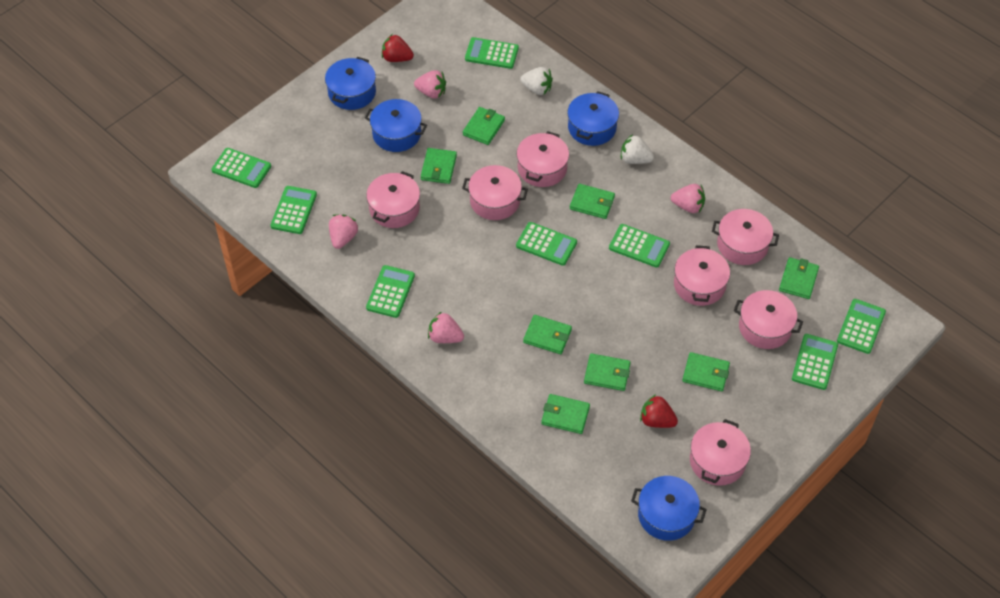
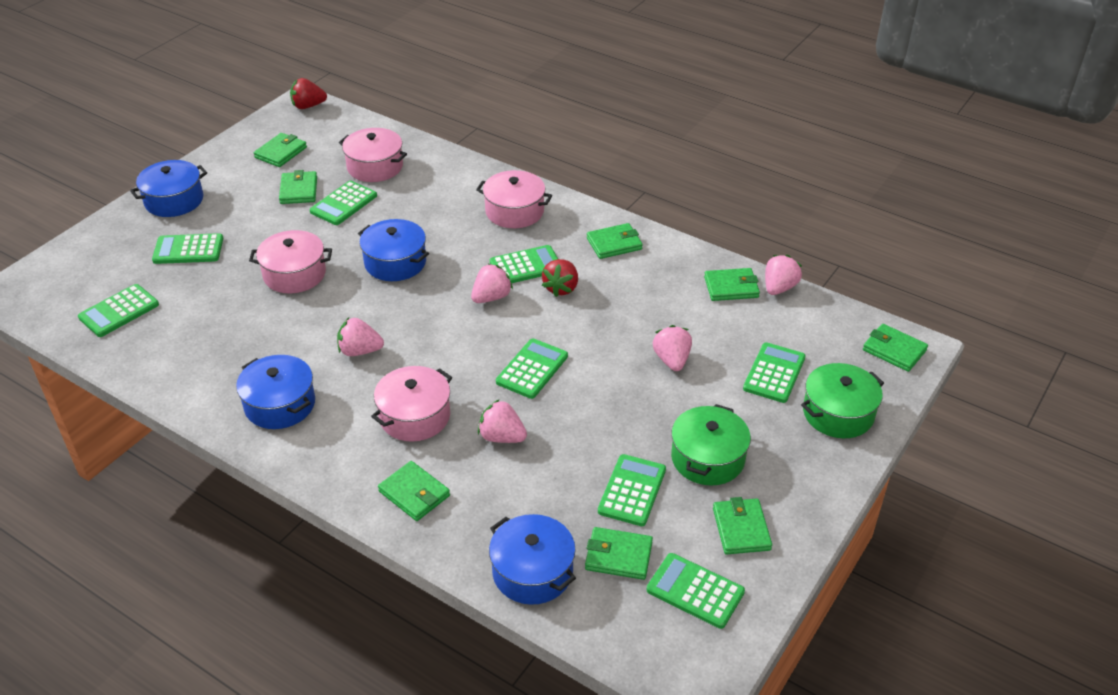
green pot: 0 -> 2
pink pot: 7 -> 4
pink strawberry: 4 -> 5
white strawberry: 2 -> 0

